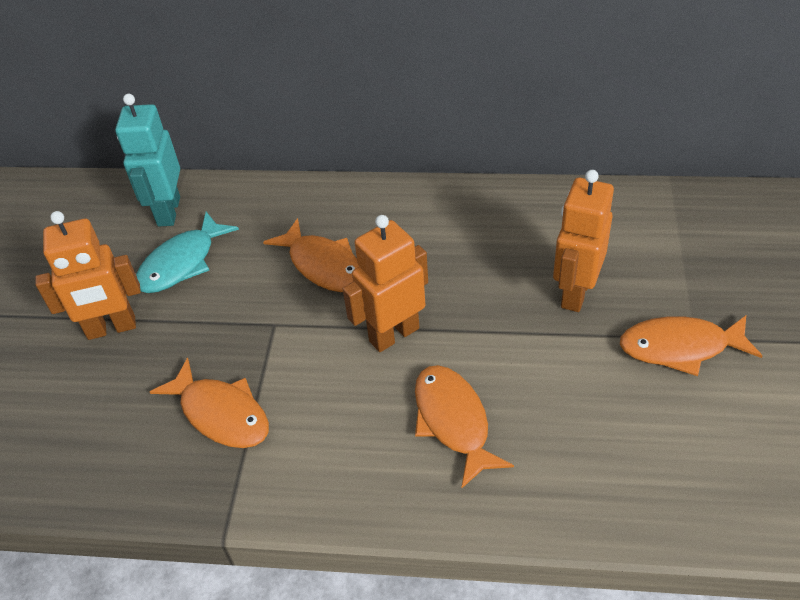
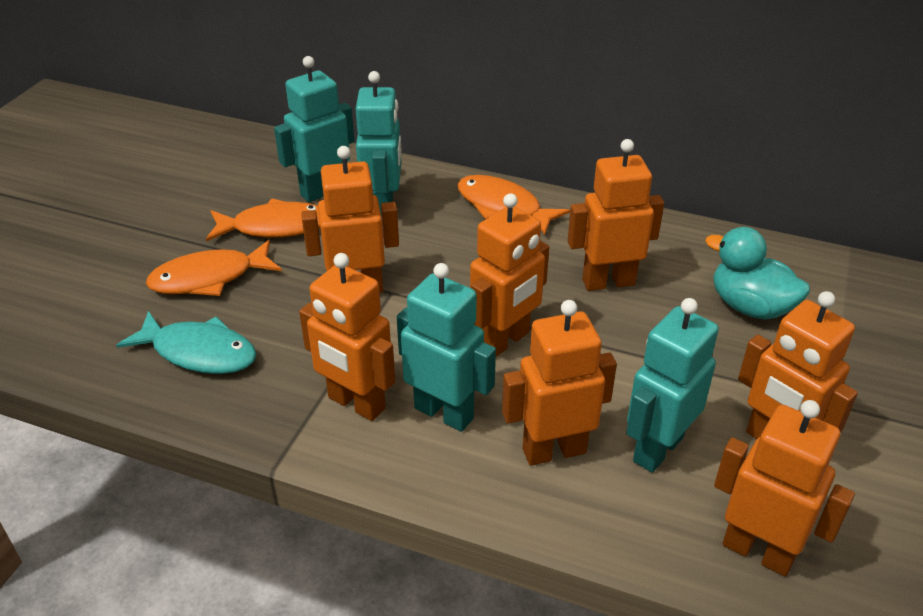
orange fish: 4 -> 3
orange robot: 3 -> 7
turquoise duck: 0 -> 1
turquoise robot: 1 -> 4

